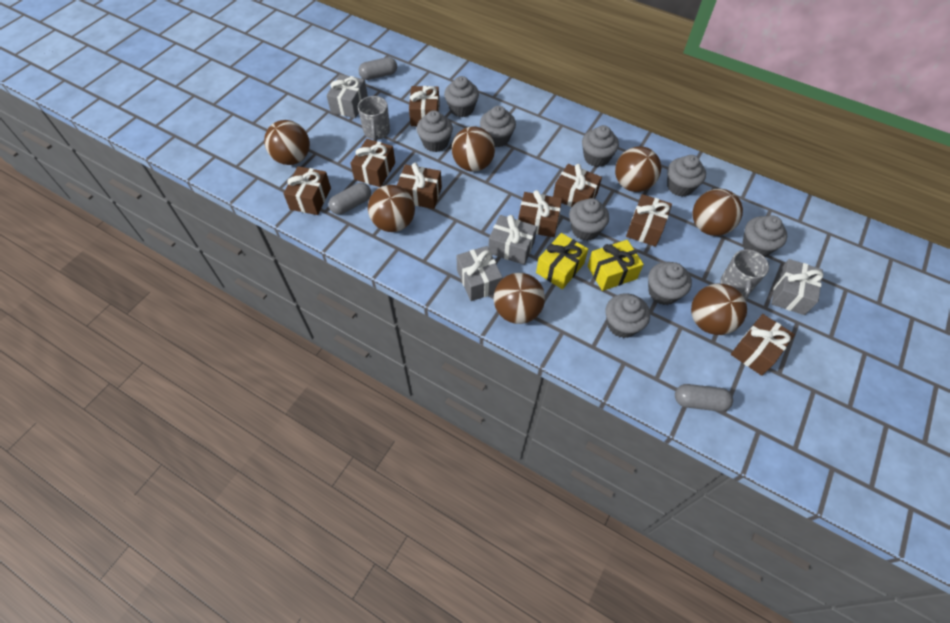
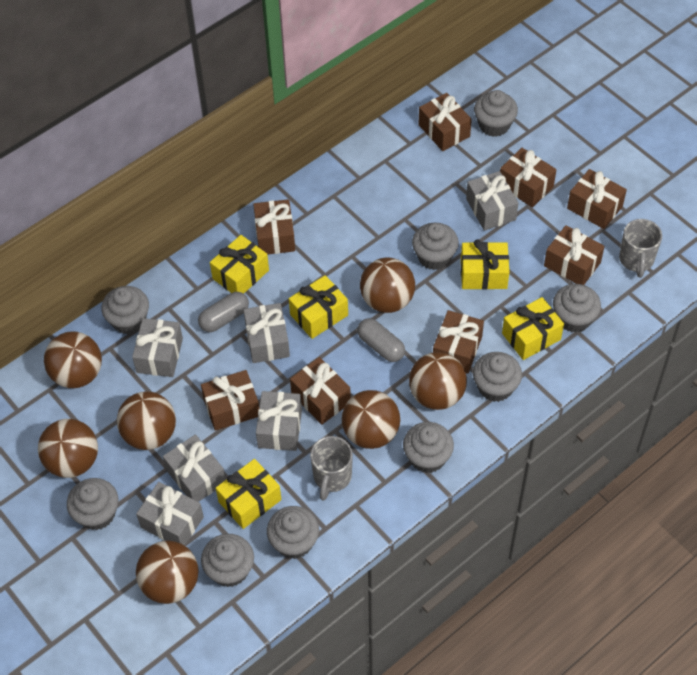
grey capsule: 3 -> 2
grey gift: 4 -> 6
yellow gift: 2 -> 5

